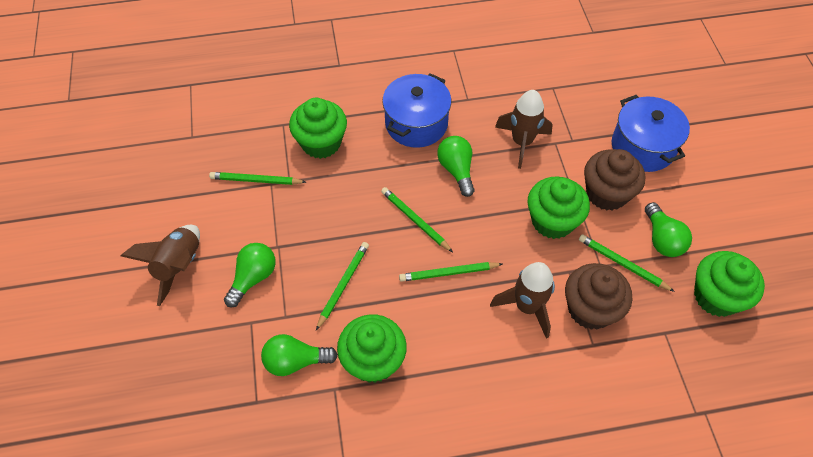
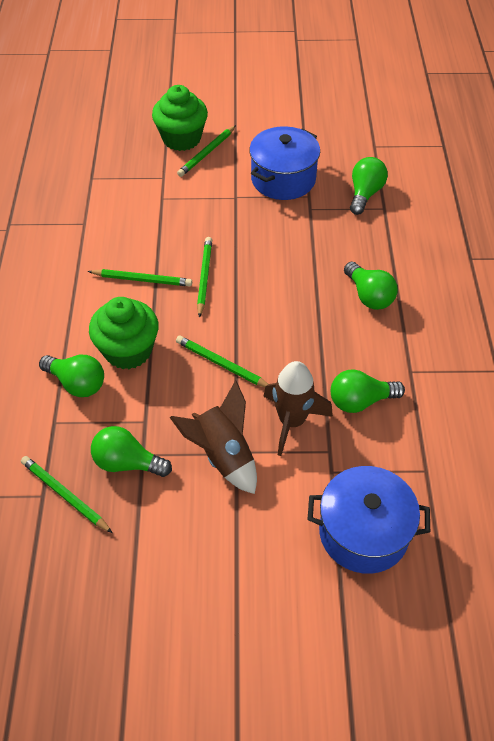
brown cupcake: 2 -> 0
brown rocket: 3 -> 2
green cupcake: 4 -> 2
green light bulb: 4 -> 5

